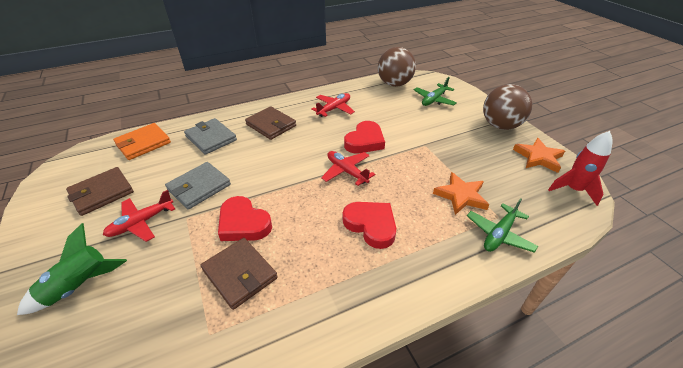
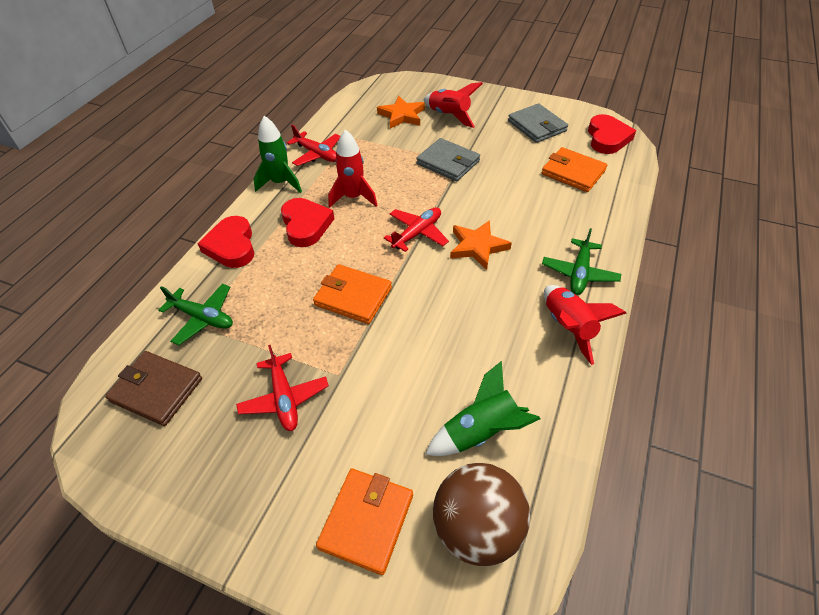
brown ball: 2 -> 1
brown wallet: 3 -> 1
green rocket: 1 -> 2
orange wallet: 1 -> 3
red rocket: 1 -> 3

